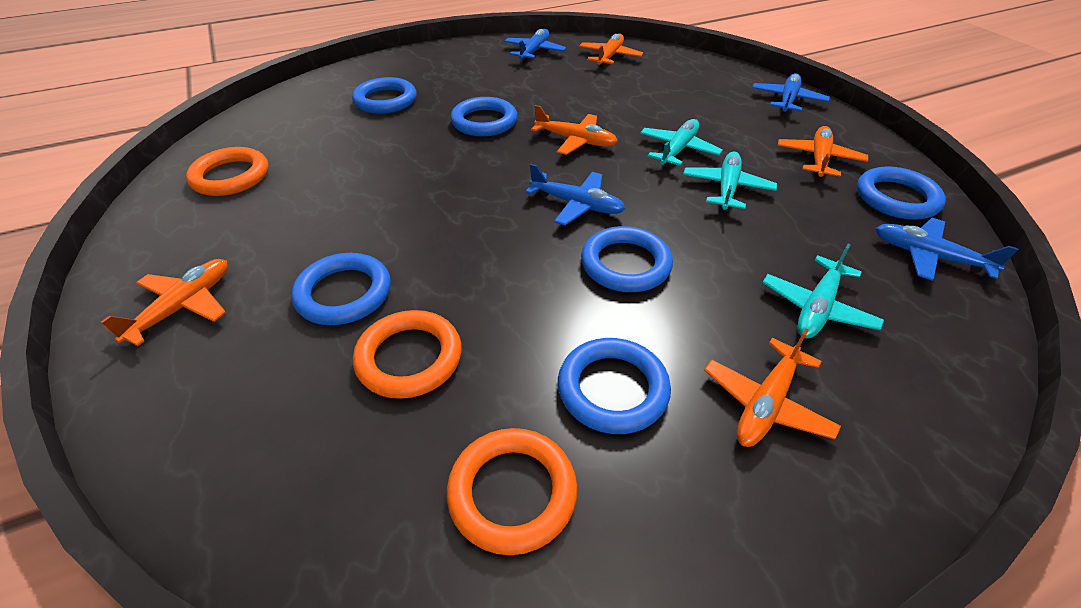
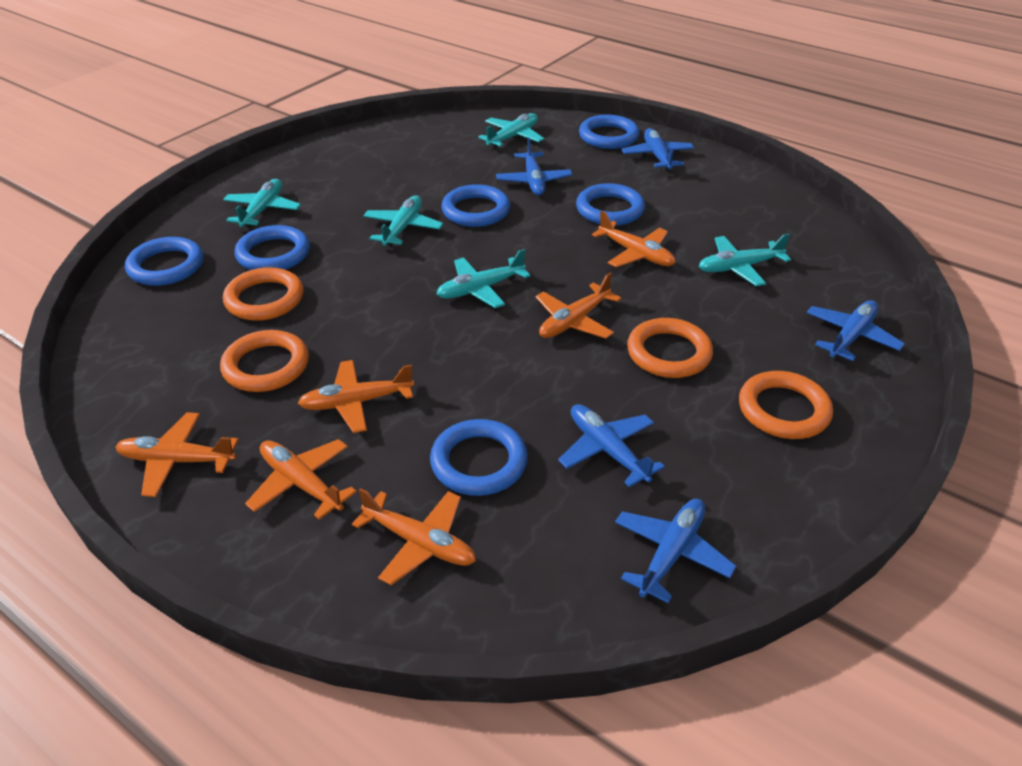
blue plane: 4 -> 5
orange plane: 5 -> 6
orange ring: 3 -> 4
turquoise plane: 3 -> 5

